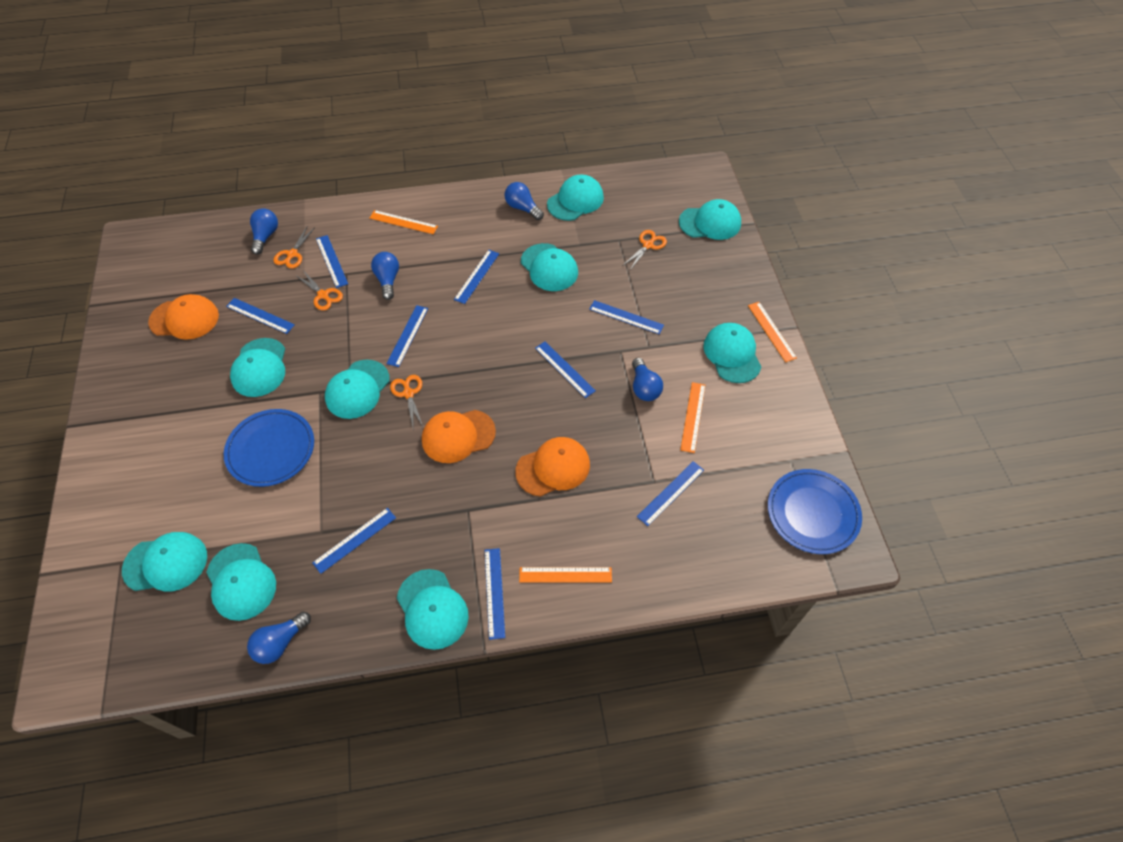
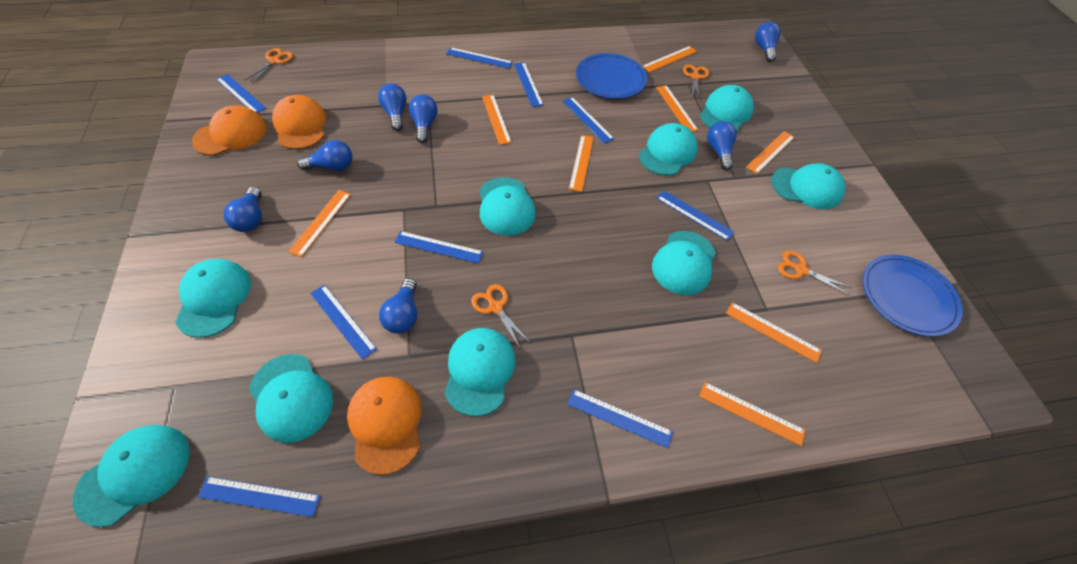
blue light bulb: 5 -> 7
orange ruler: 4 -> 8

